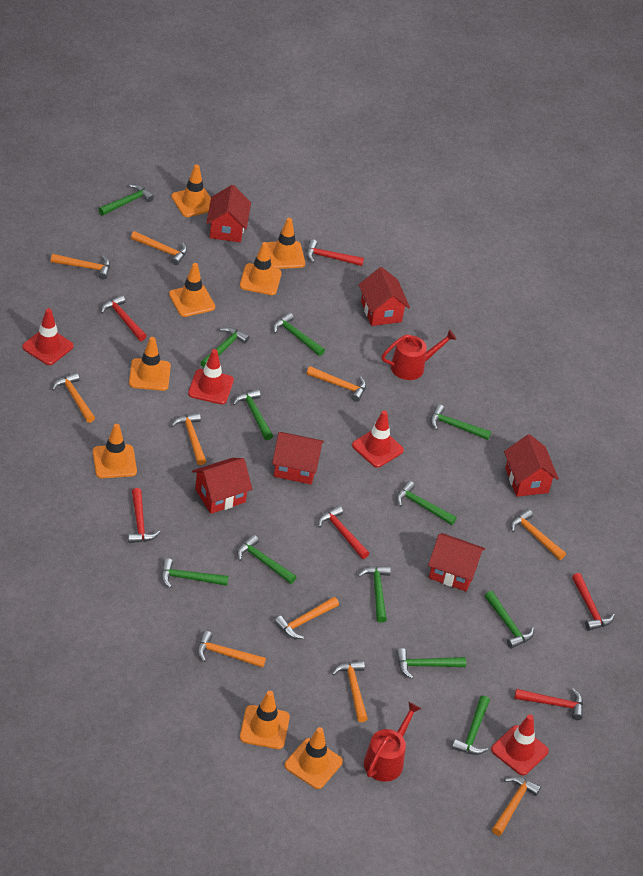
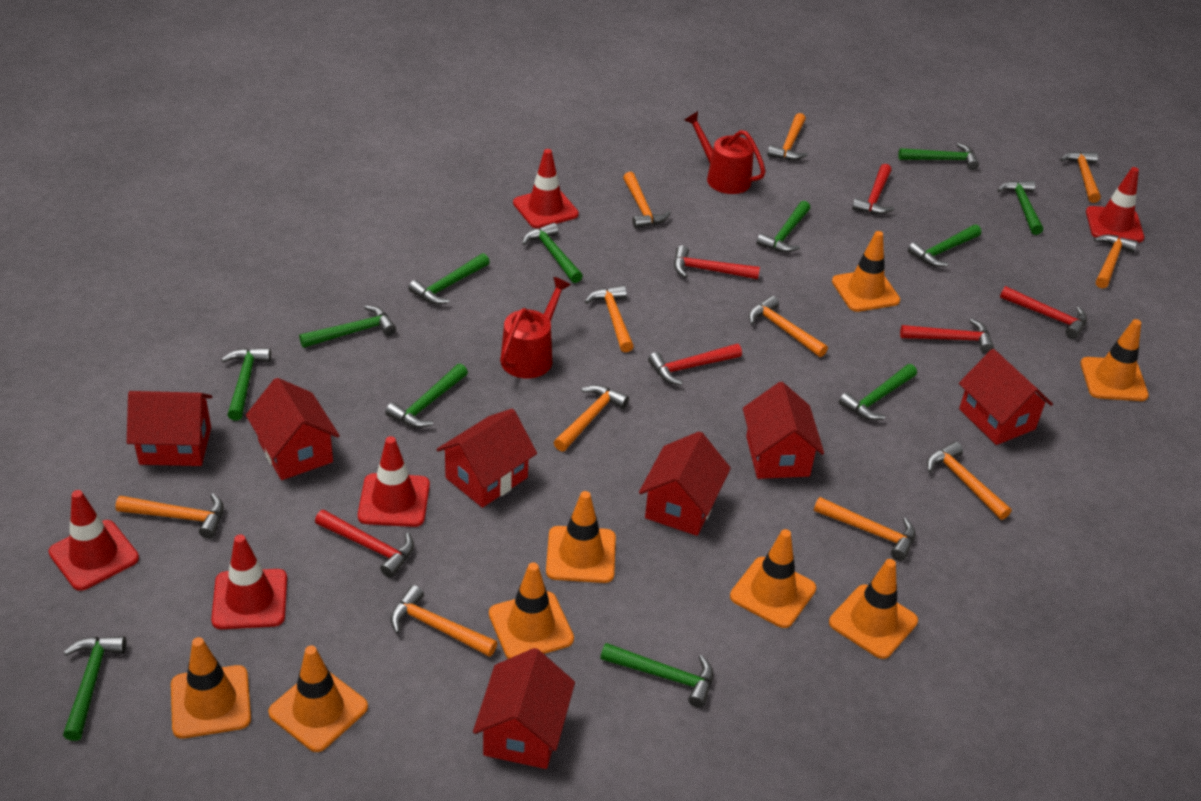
orange hammer: 10 -> 11
red house: 6 -> 7
red traffic cone: 4 -> 5

